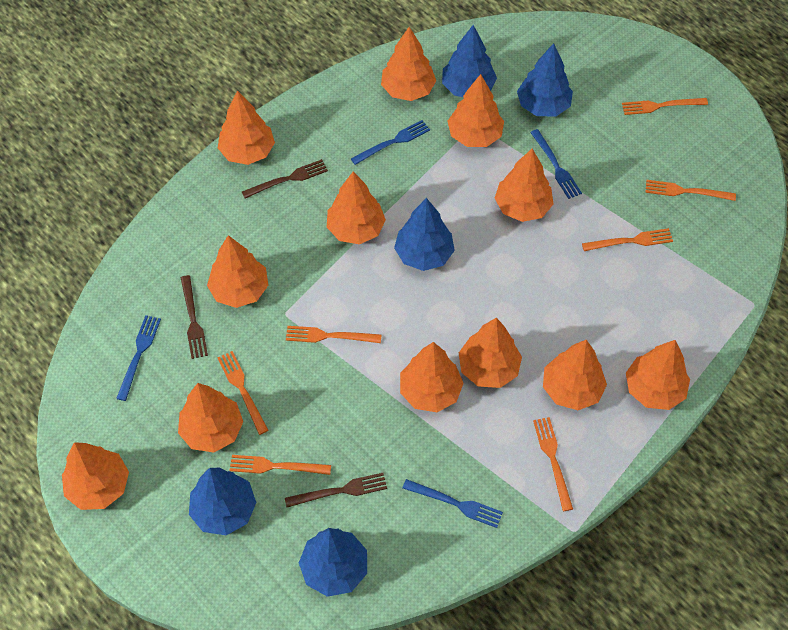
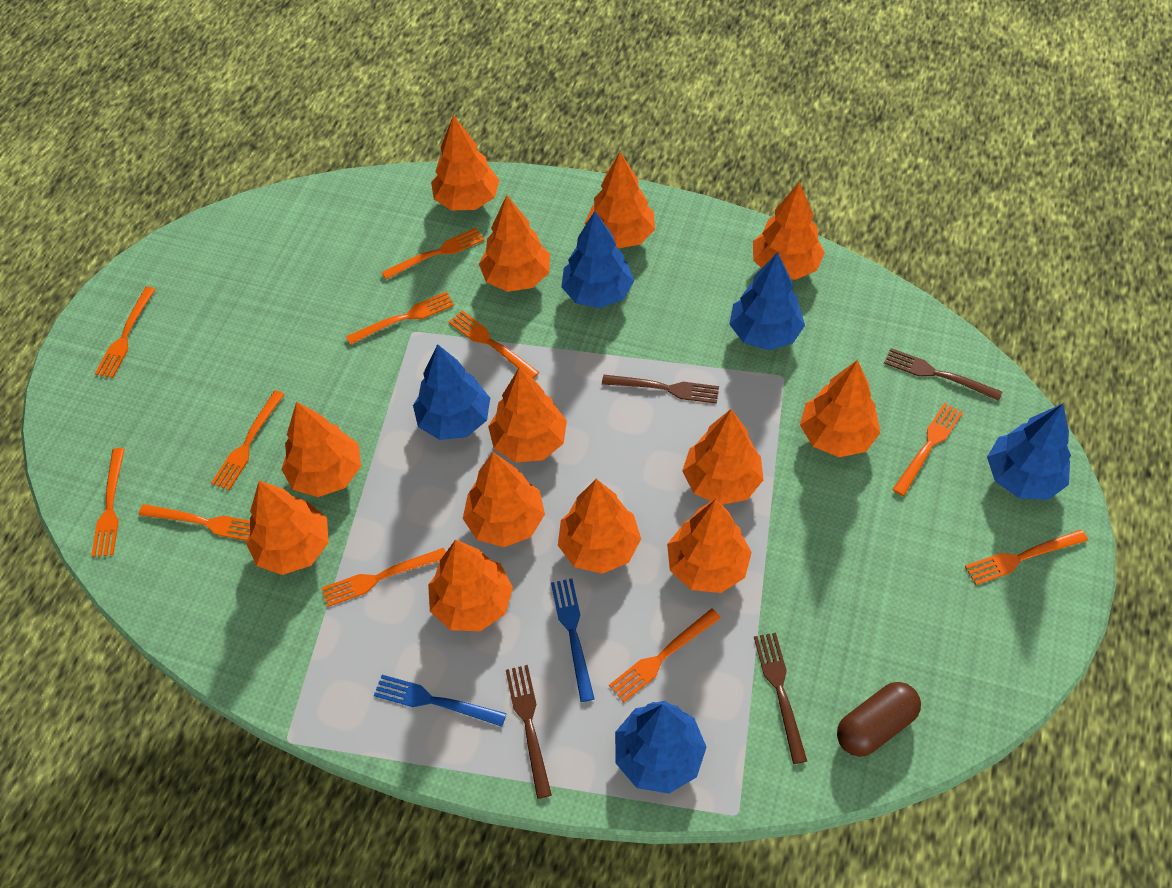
blue fork: 4 -> 2
brown capsule: 0 -> 1
brown fork: 3 -> 4
orange fork: 7 -> 11
orange tree: 12 -> 13

